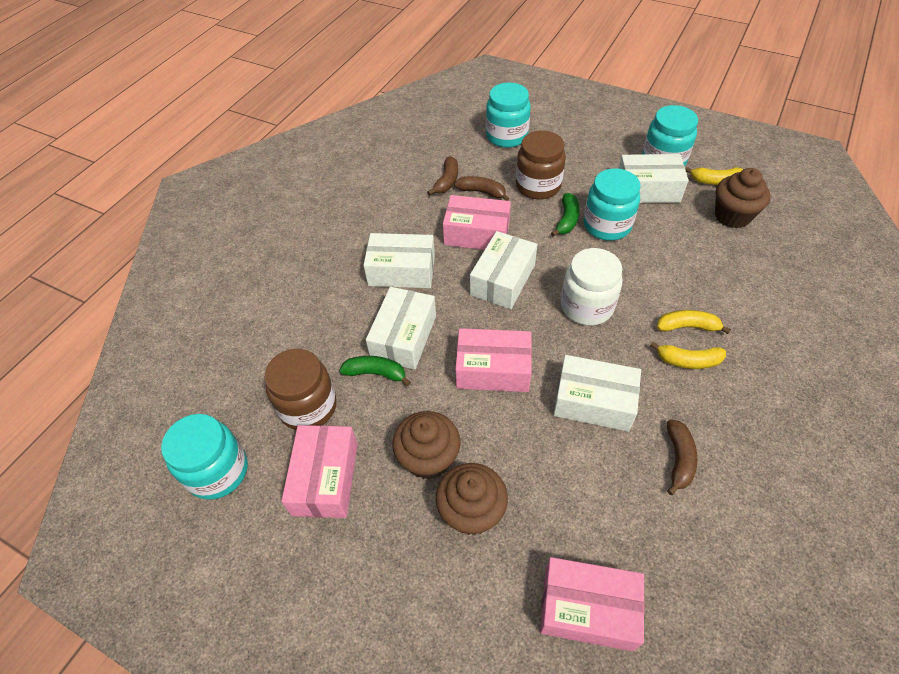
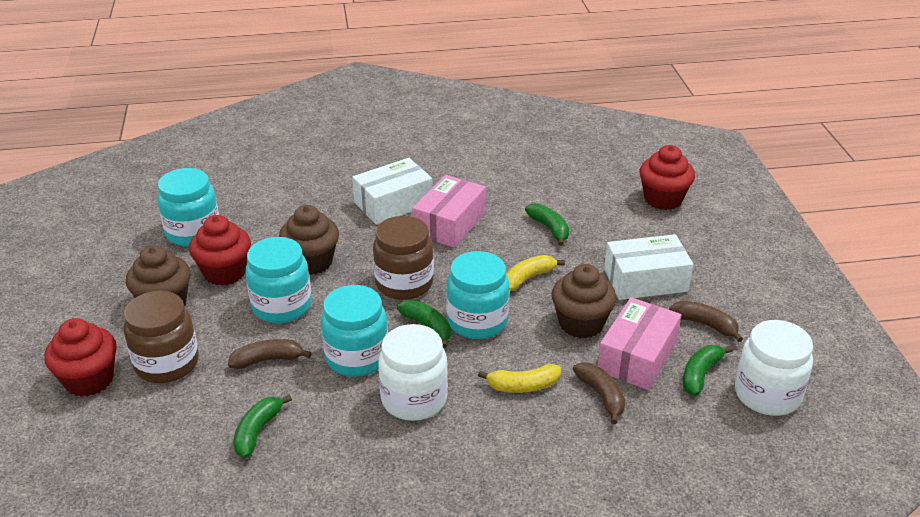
green banana: 2 -> 4
pink box: 4 -> 2
red cupcake: 0 -> 3
white box: 5 -> 2
white jar: 1 -> 2
yellow banana: 3 -> 2

